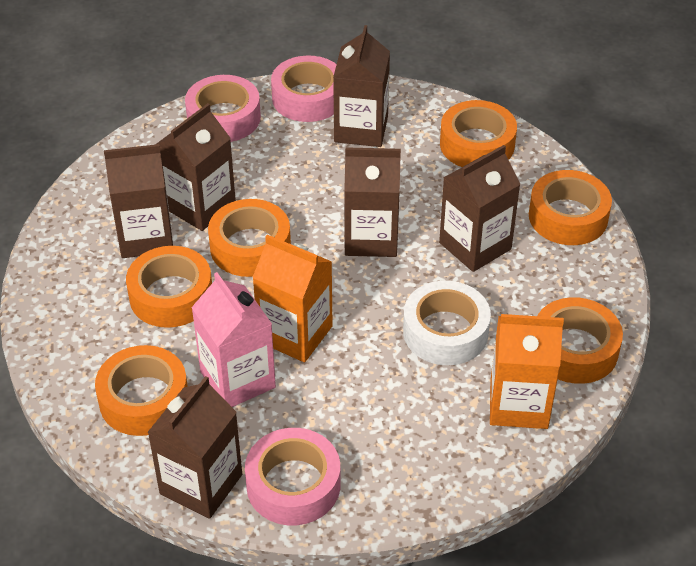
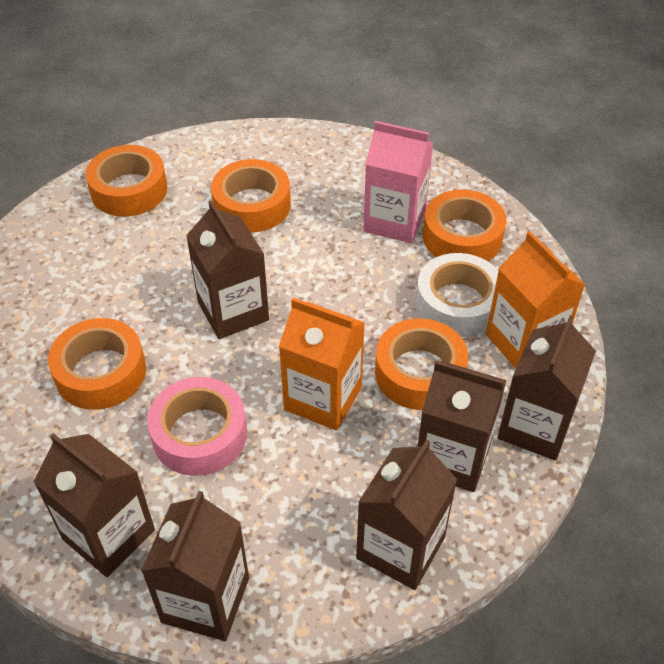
orange tape: 6 -> 5
pink tape: 3 -> 1

